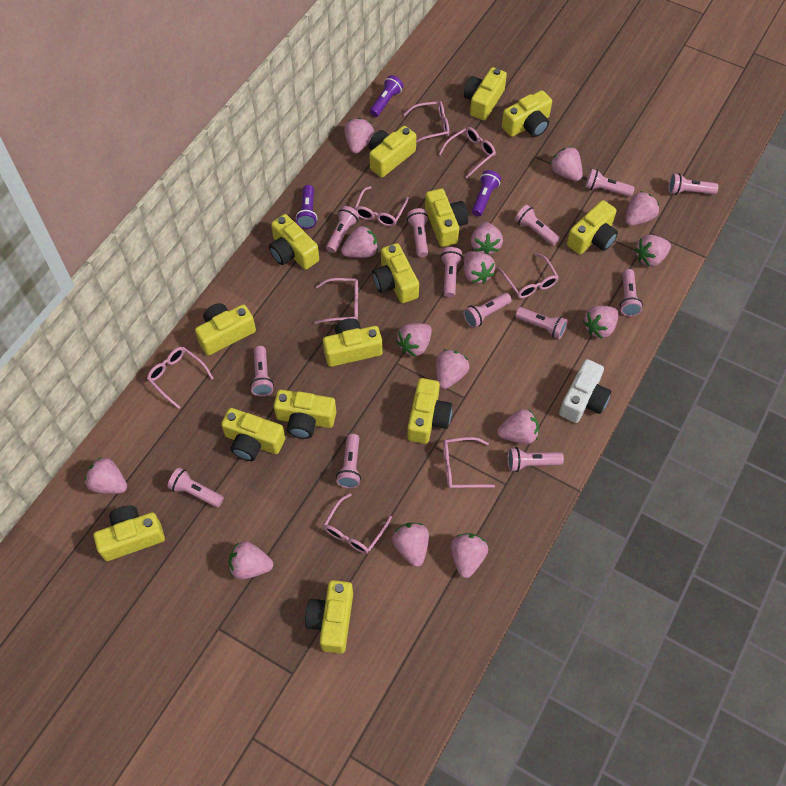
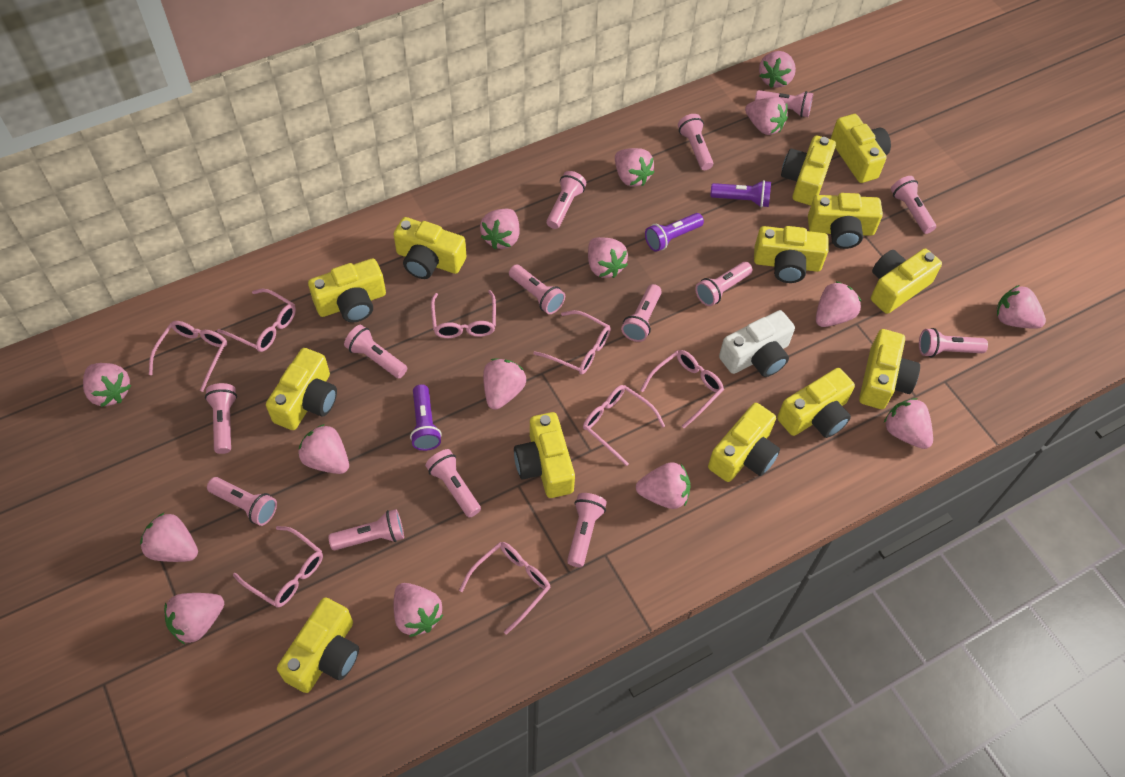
pink flashlight: 13 -> 14
yellow camera: 14 -> 13

